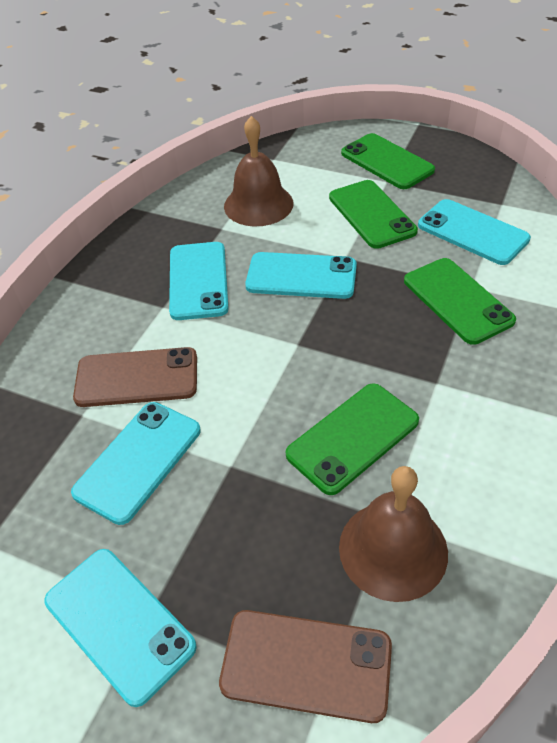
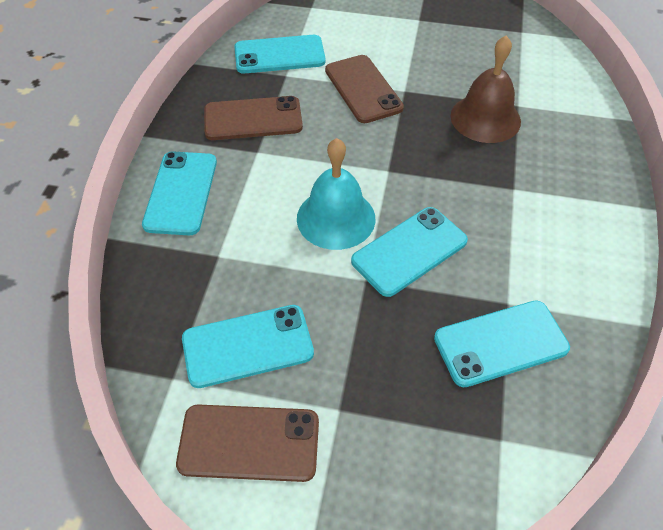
brown bell: 2 -> 1
brown phone: 2 -> 3
green phone: 4 -> 0
turquoise bell: 0 -> 1

